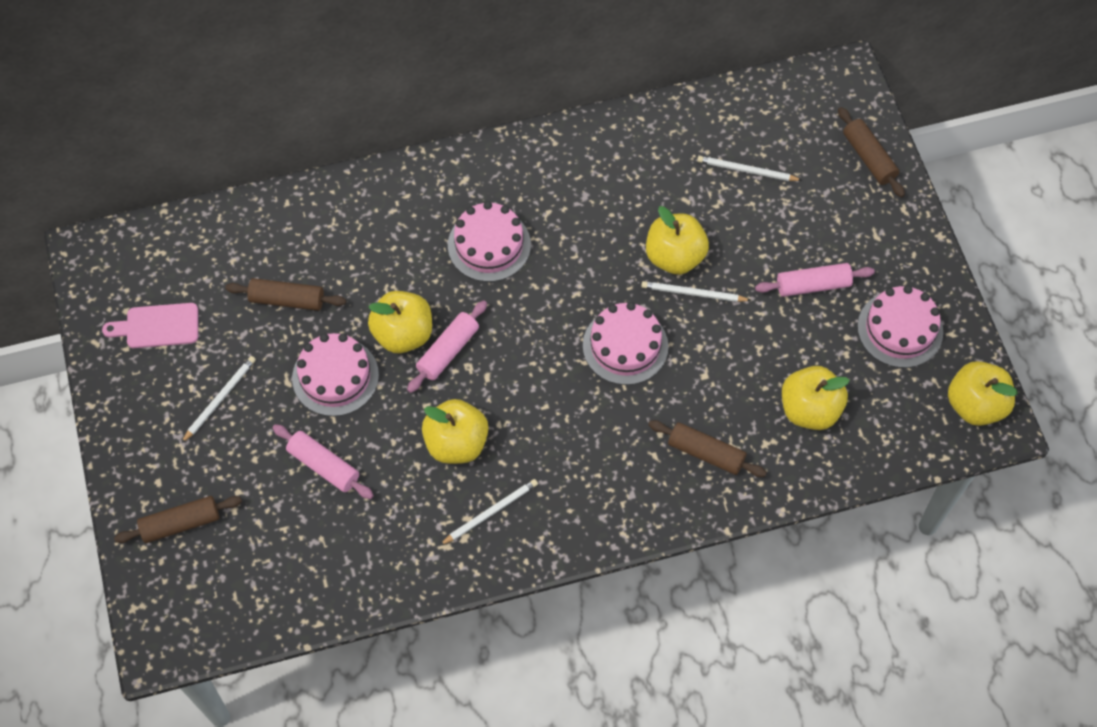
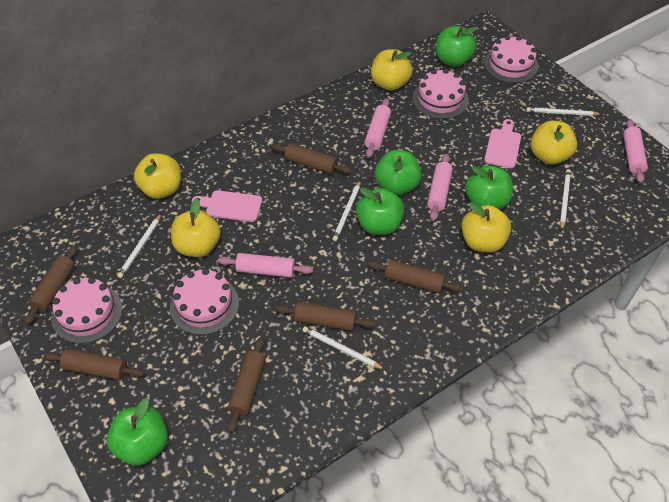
brown rolling pin: 4 -> 6
green apple: 0 -> 5
pink cutting board: 1 -> 2
pink rolling pin: 3 -> 4
white pencil: 4 -> 5

